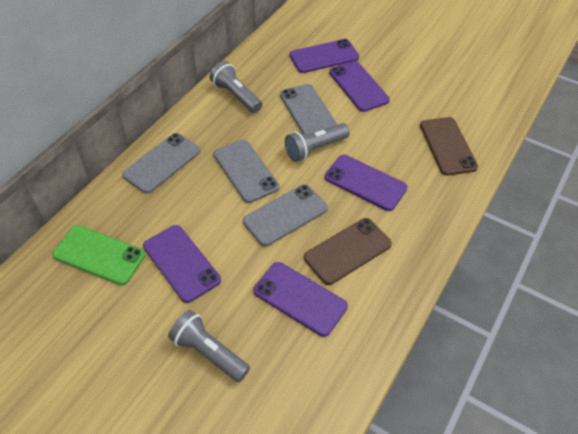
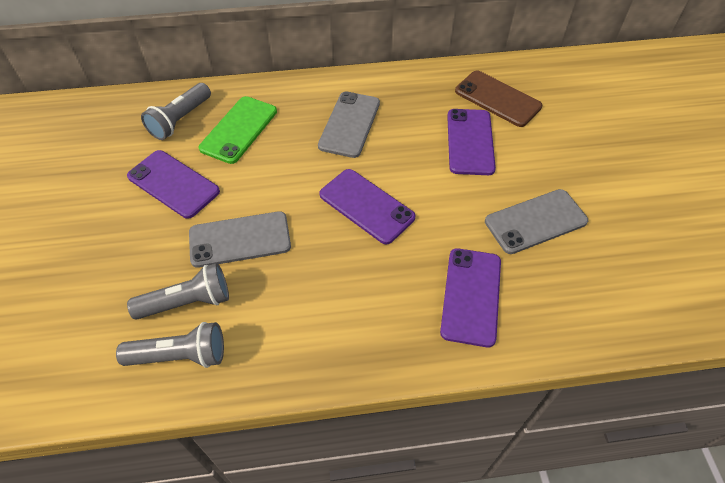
brown phone: 2 -> 1
grey phone: 4 -> 3
purple phone: 5 -> 4

